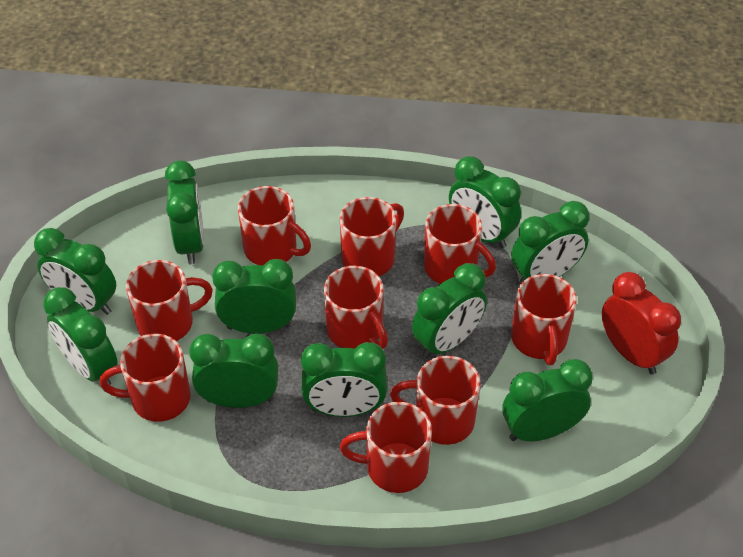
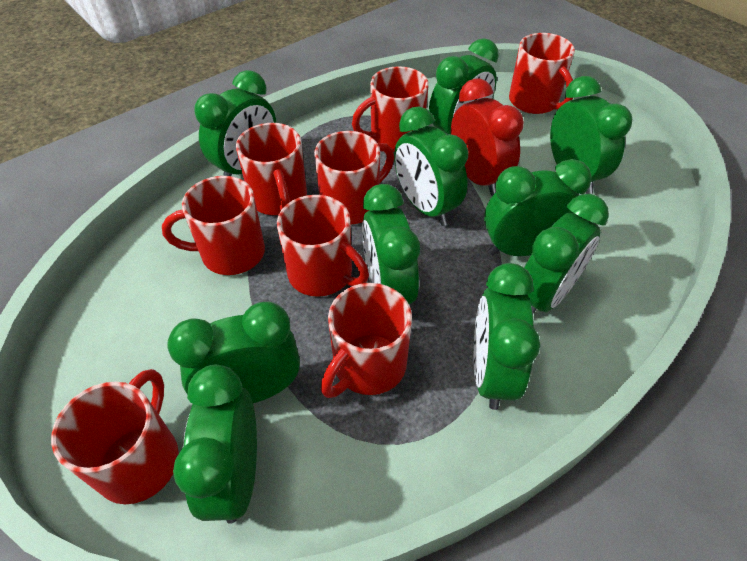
red mug: 9 -> 8

